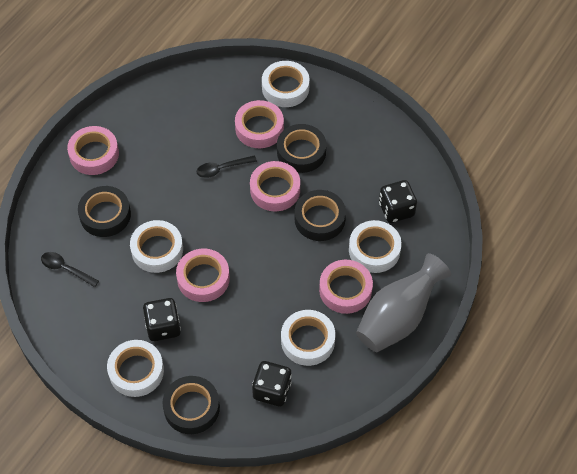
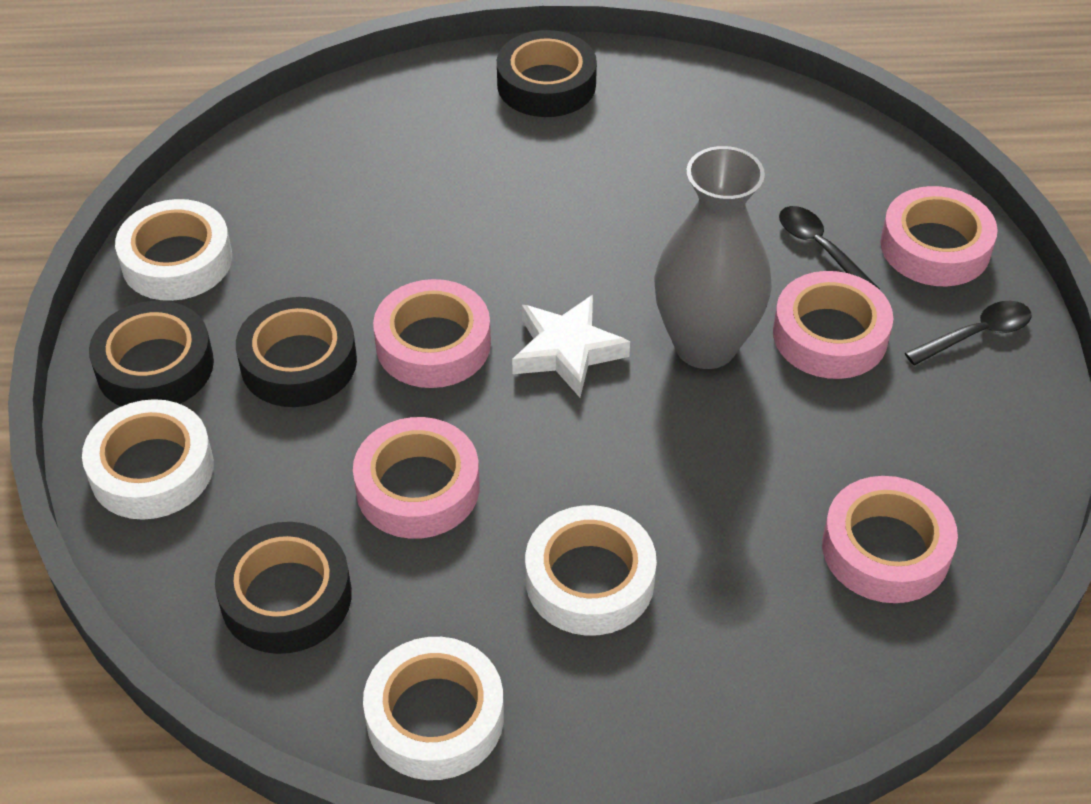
black dice: 3 -> 0
white star: 0 -> 1
white tape: 5 -> 4

